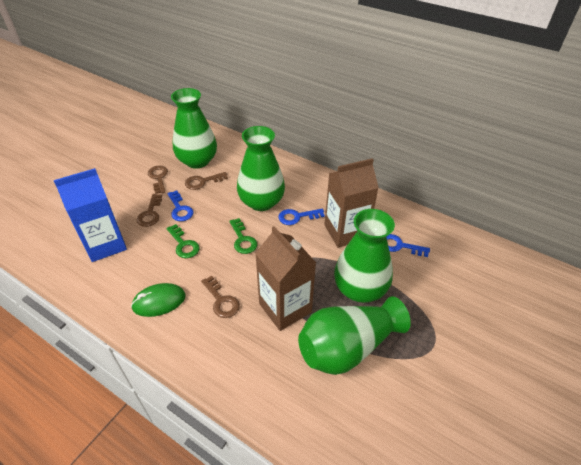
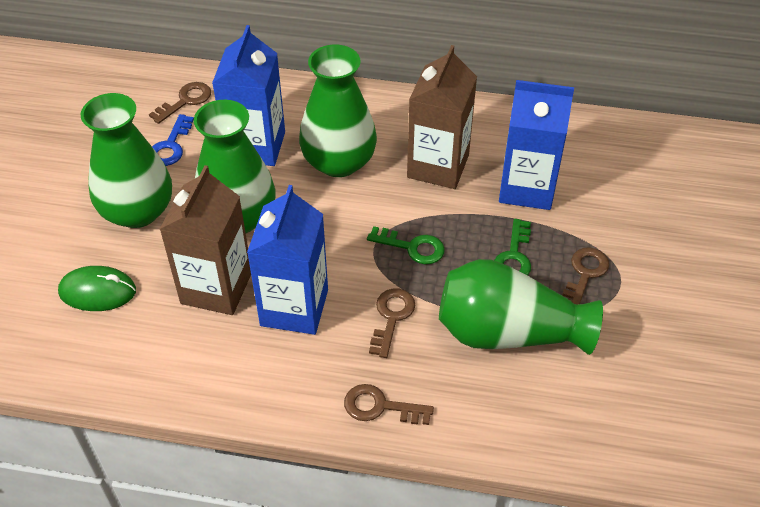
blue carton: 1 -> 3
blue key: 3 -> 1

